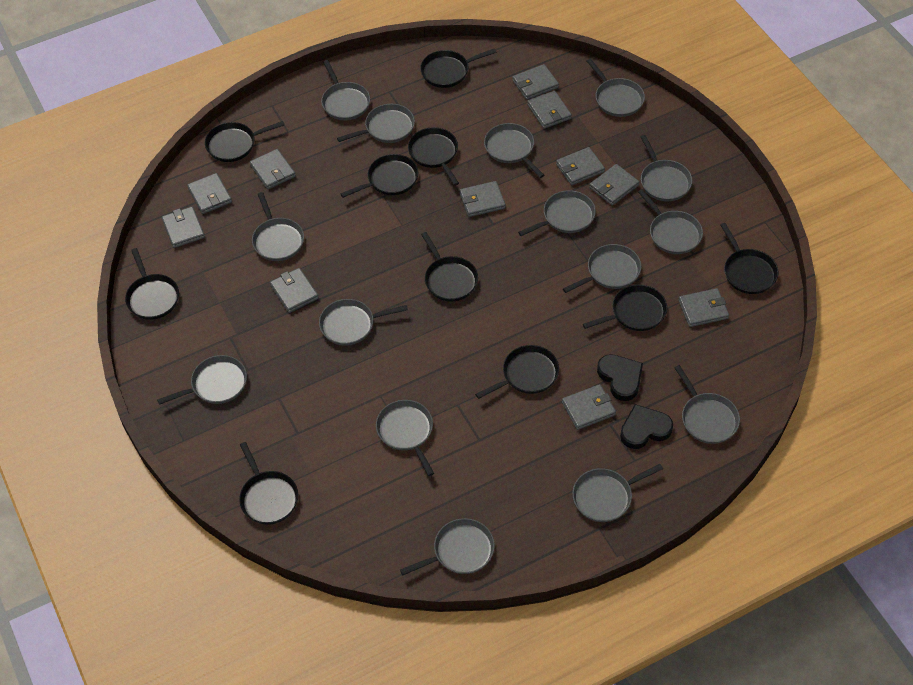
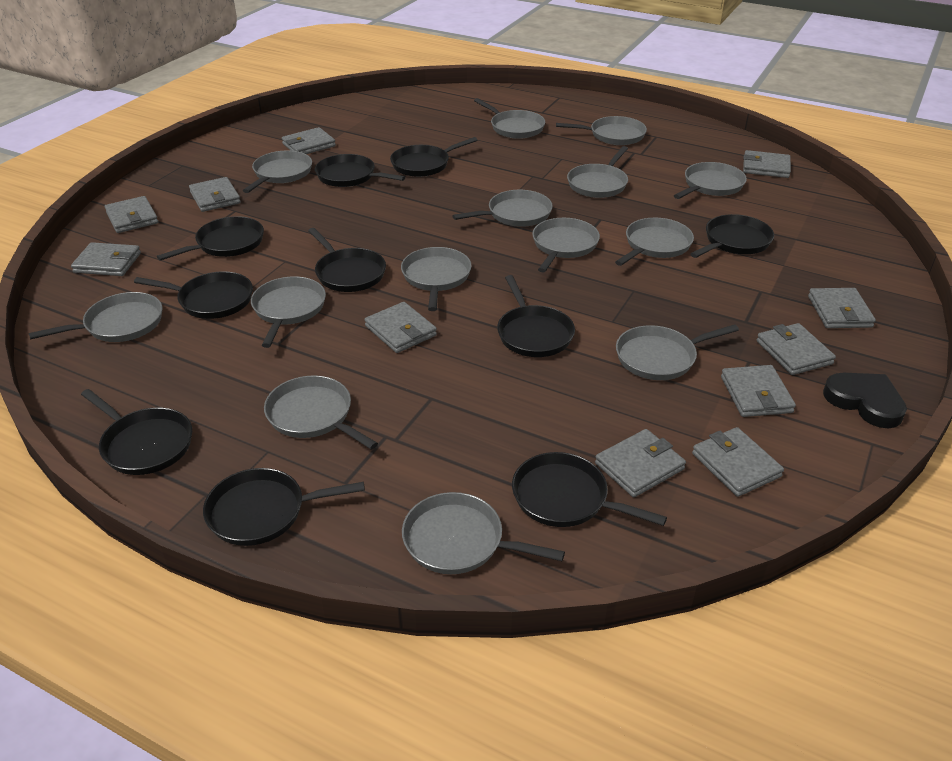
black heart: 2 -> 1
grey pan: 15 -> 14

